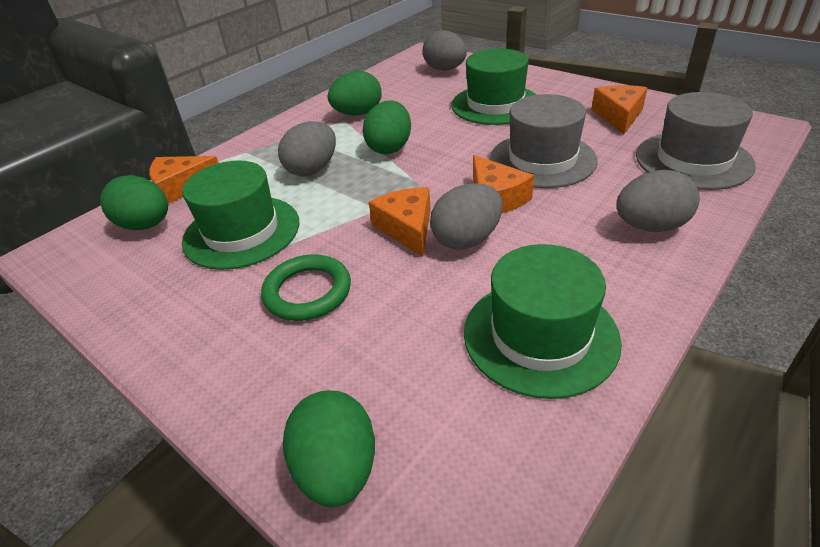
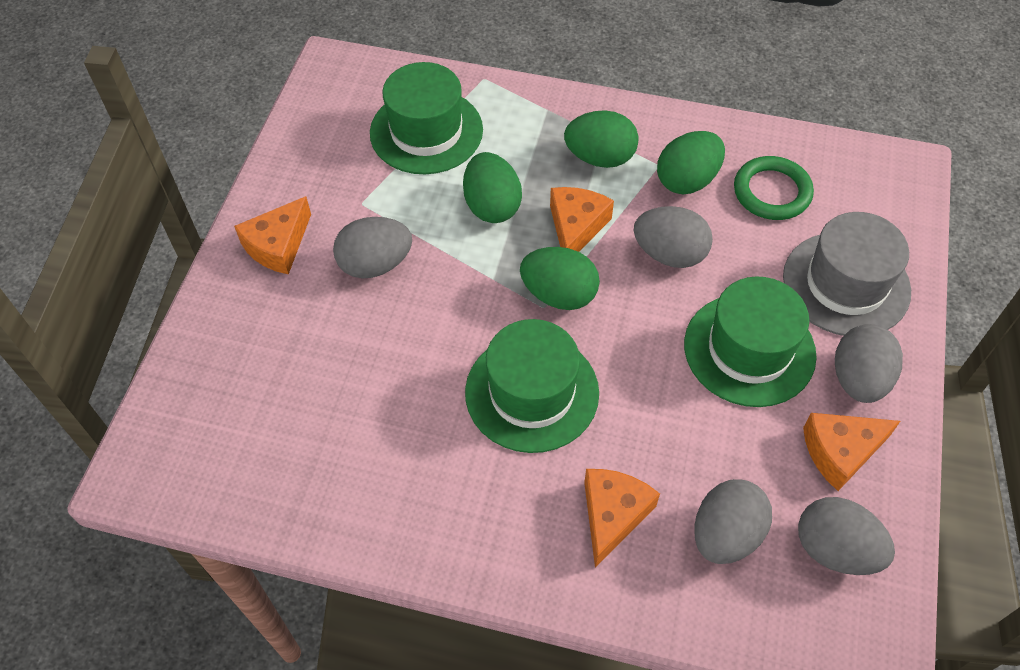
grey egg: 4 -> 5
grey hat: 2 -> 1

